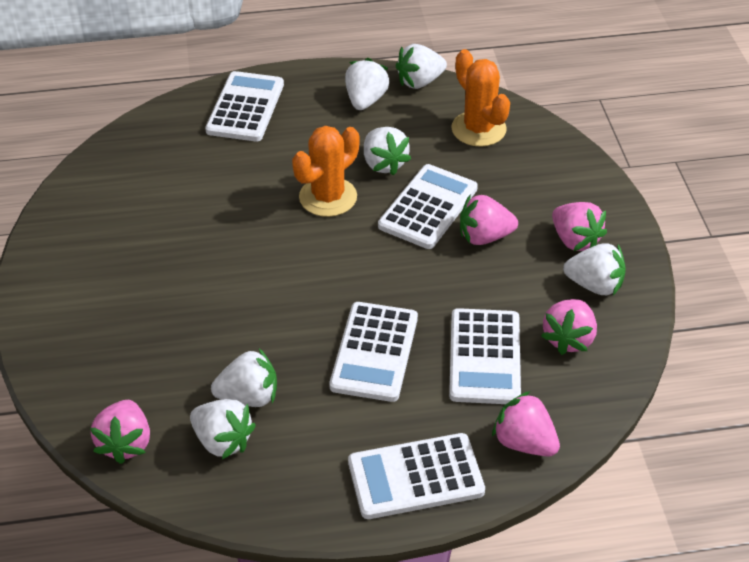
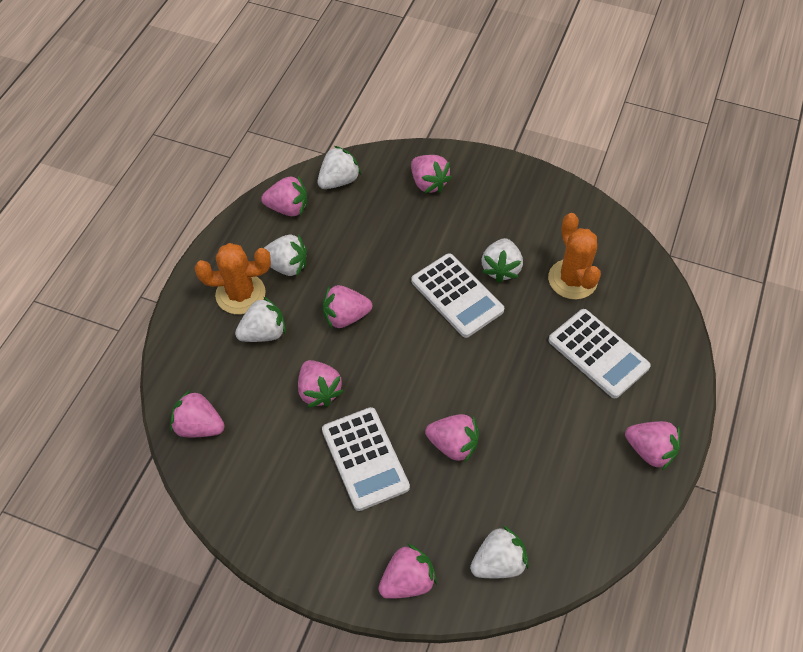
pink strawberry: 5 -> 8
white calculator: 5 -> 3
white strawberry: 6 -> 5

